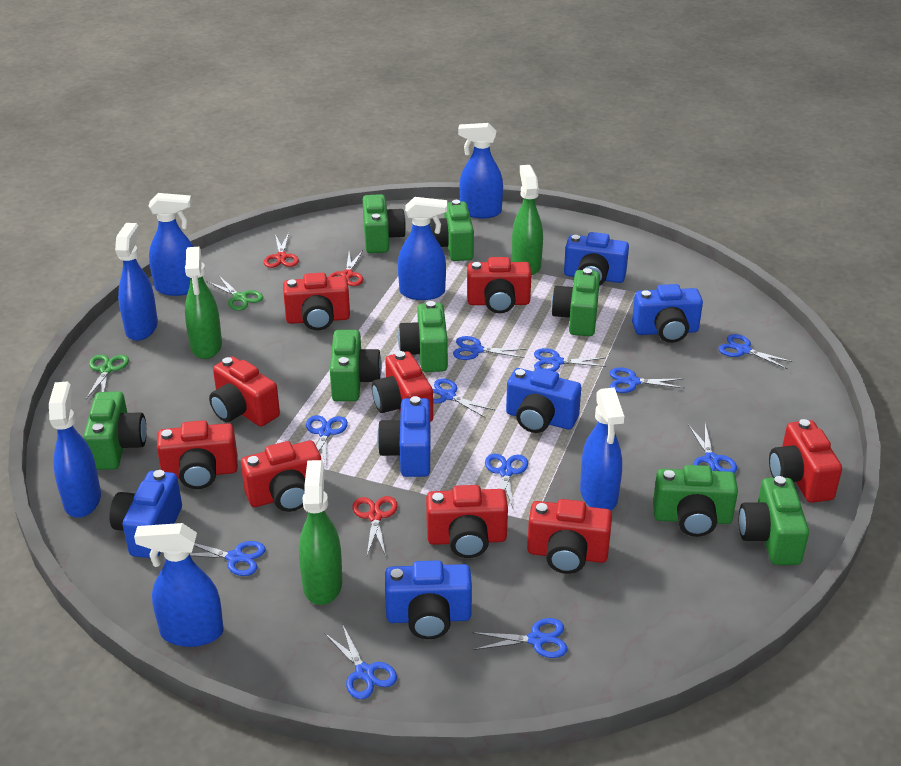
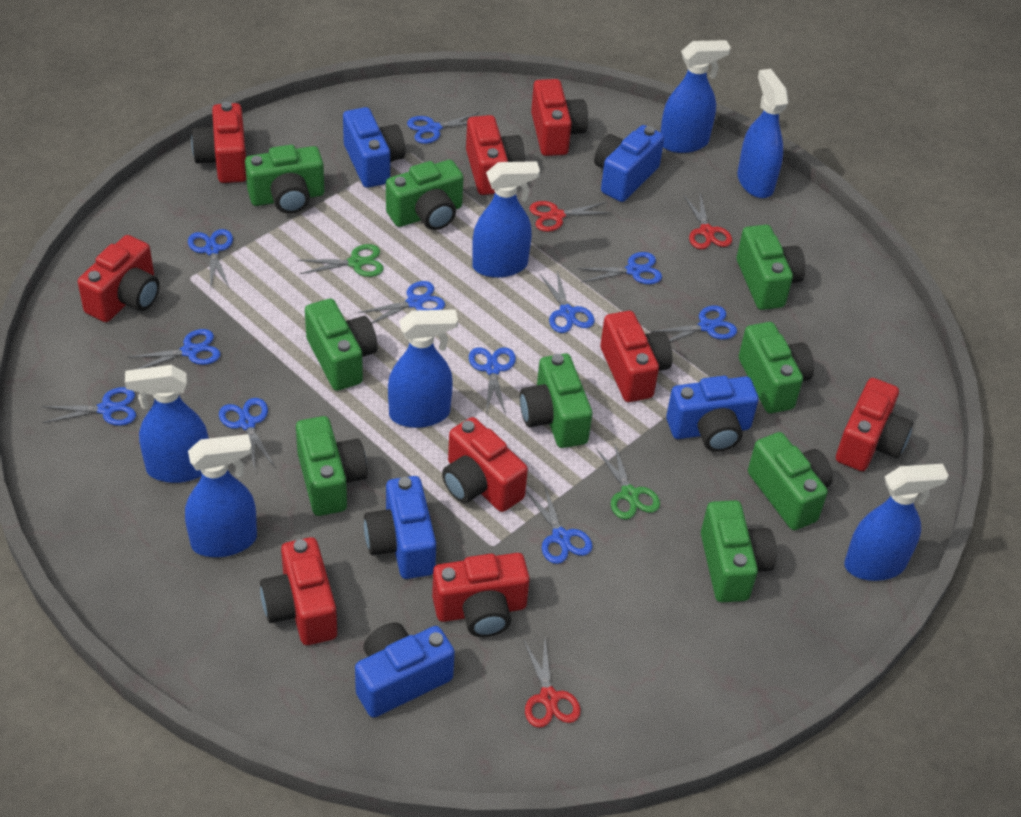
blue camera: 6 -> 5
green camera: 8 -> 9
green spray bottle: 3 -> 0

